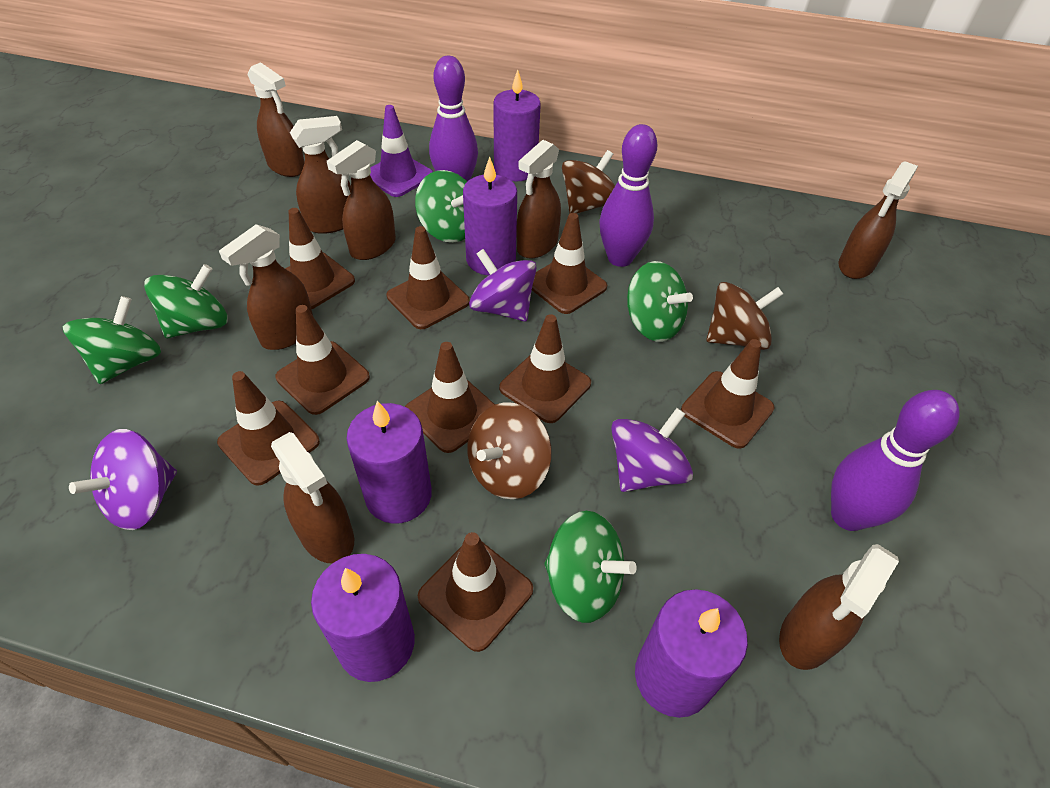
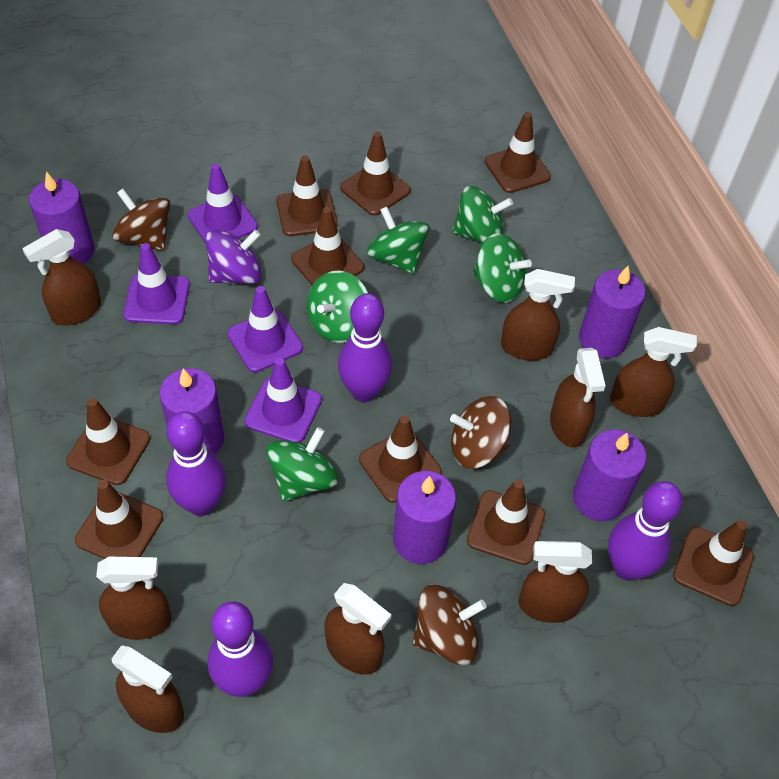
purple bowling pin: 3 -> 4
purple spinning top: 3 -> 1
purple traffic cone: 1 -> 4

